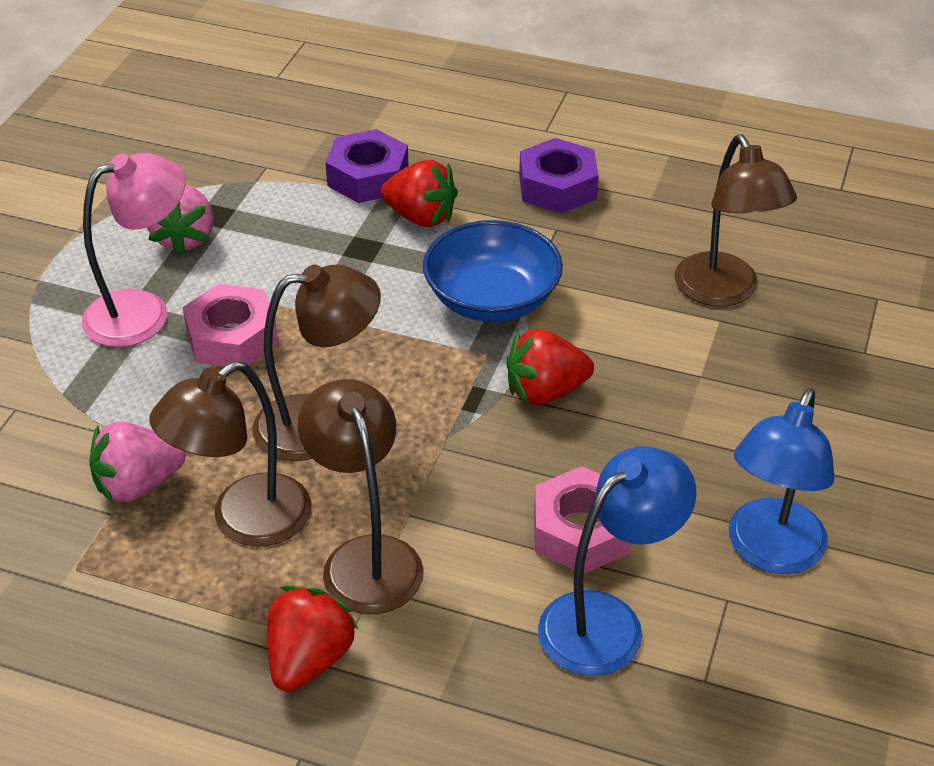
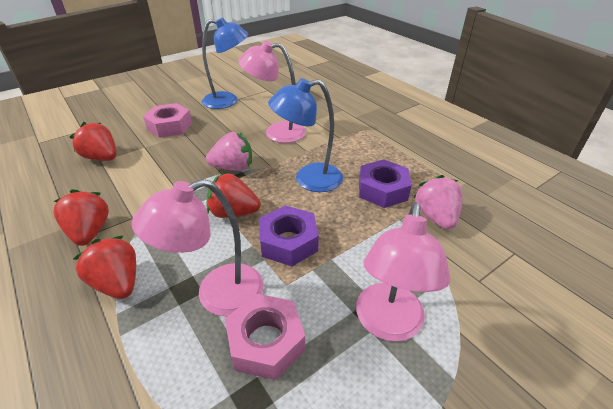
blue bowl: 1 -> 0
brown lamp: 4 -> 0
pink lamp: 1 -> 3
red strawberry: 3 -> 4

